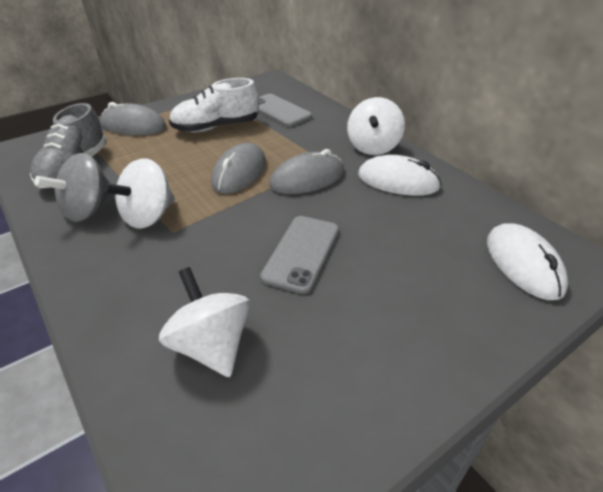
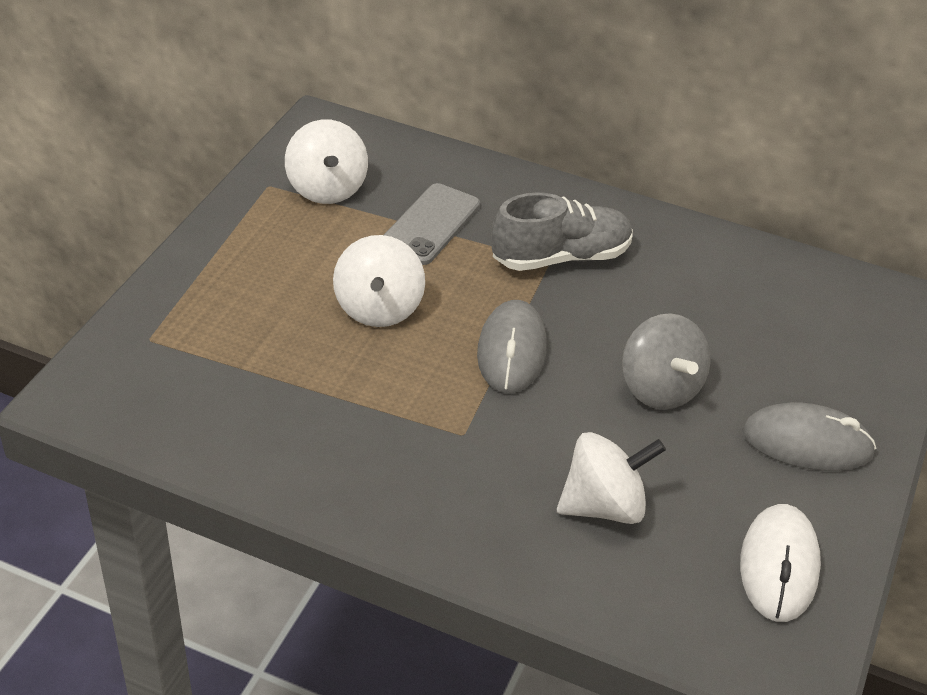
grey mouse: 3 -> 2
grey phone: 2 -> 1
white mouse: 2 -> 1
white shoe: 1 -> 0

